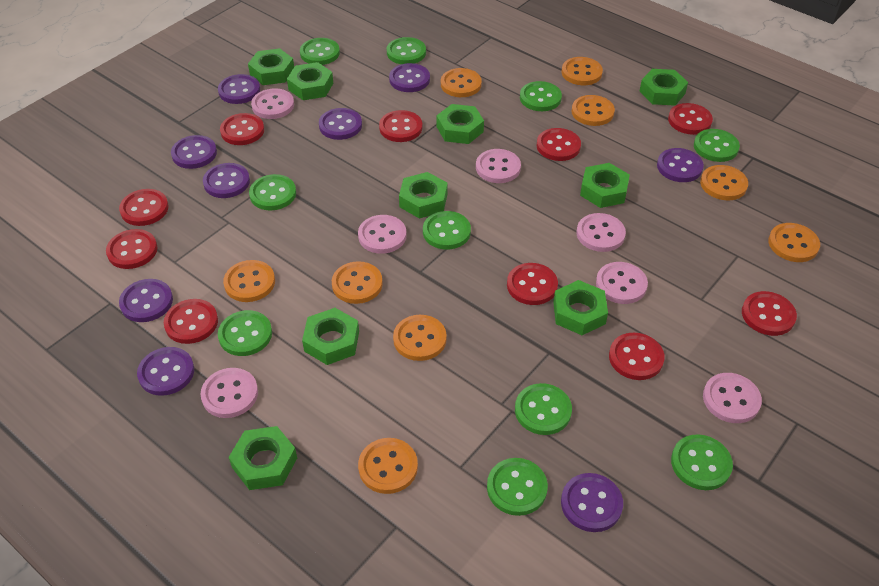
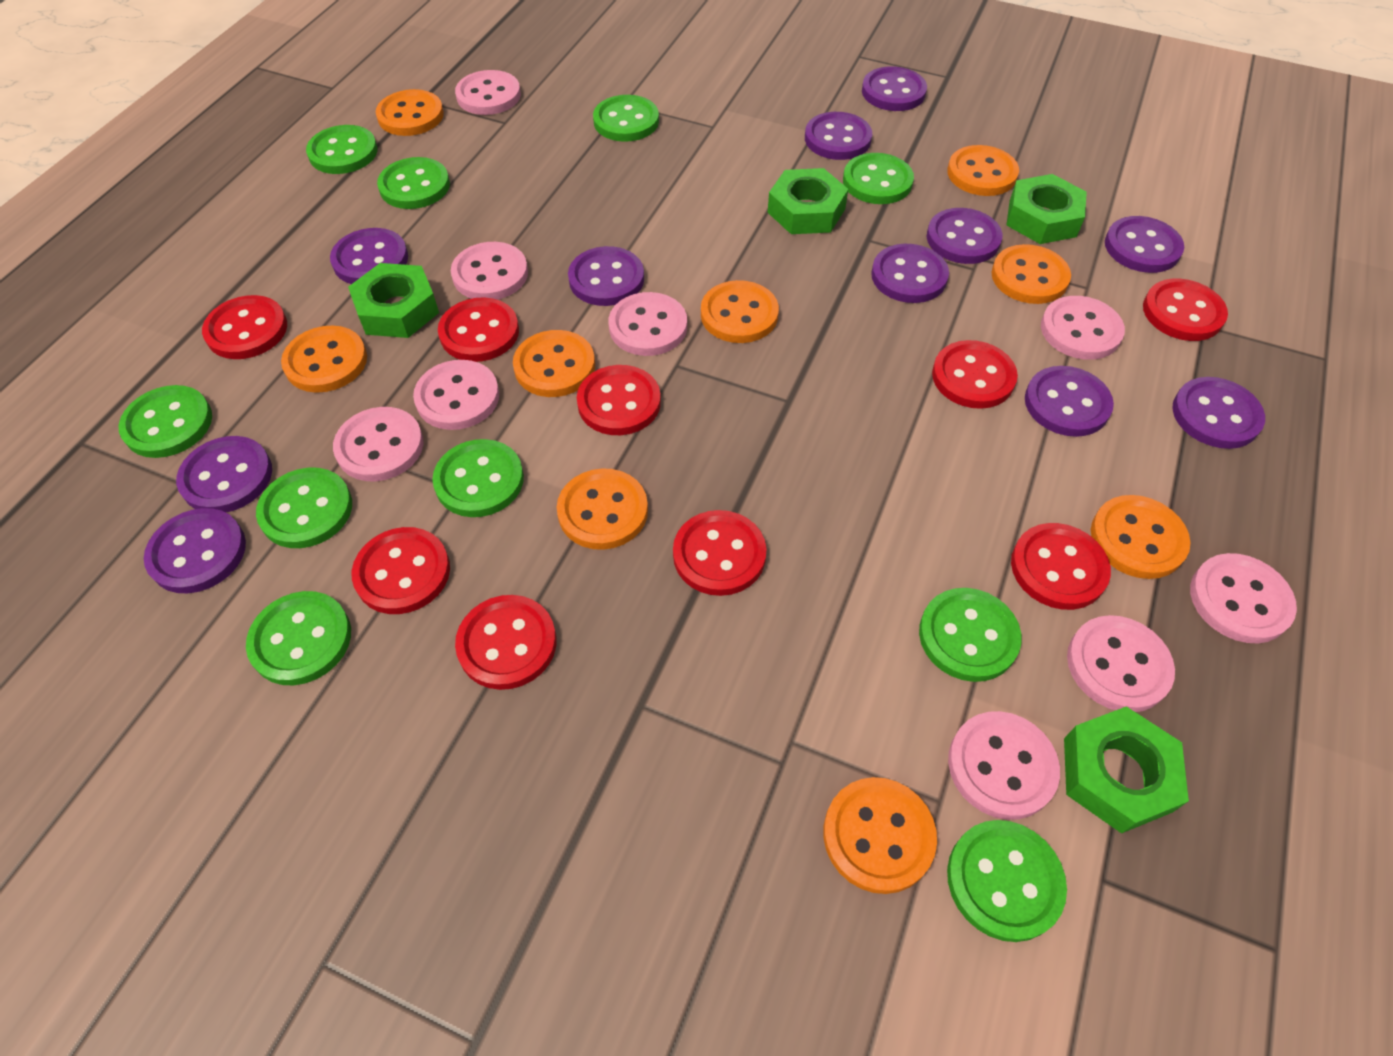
green nut: 9 -> 4
pink button: 7 -> 9
purple button: 9 -> 11
red button: 10 -> 9

